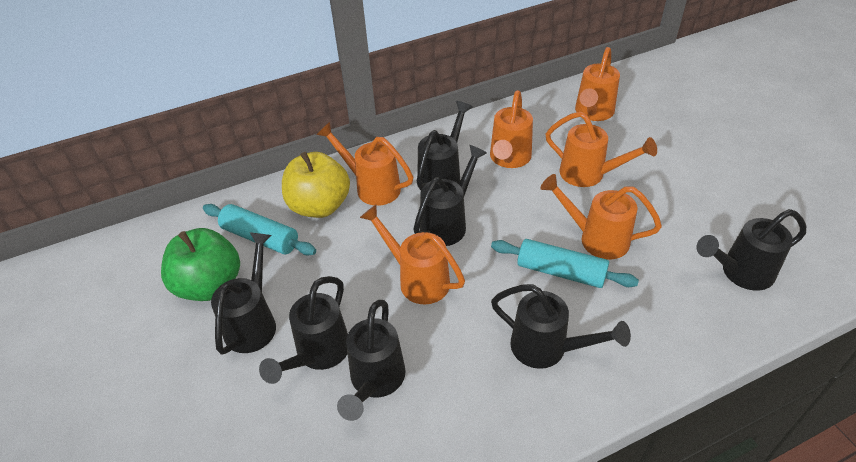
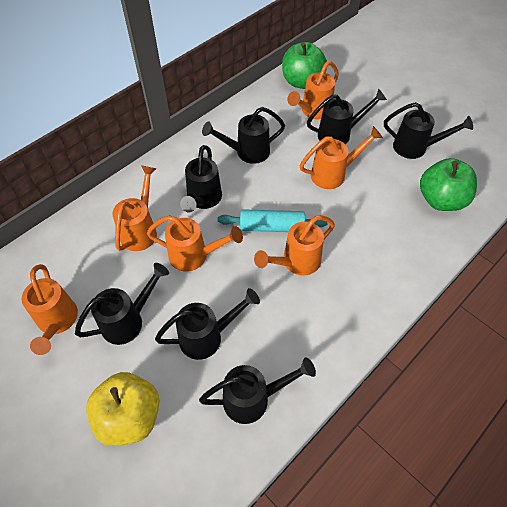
green apple: 1 -> 2
turquoise rolling pin: 2 -> 1

